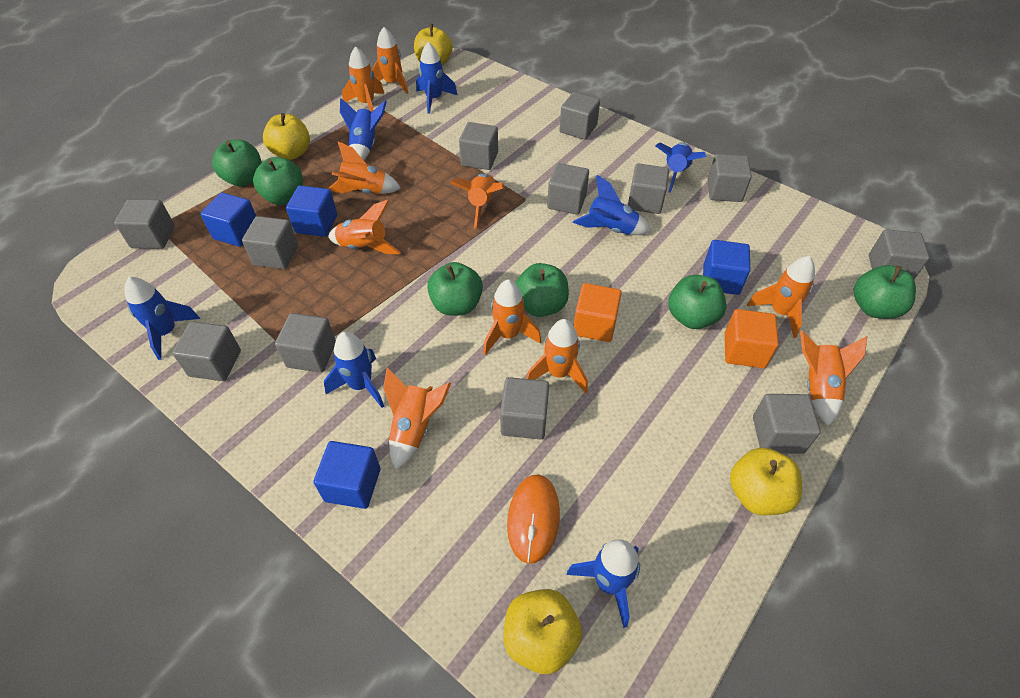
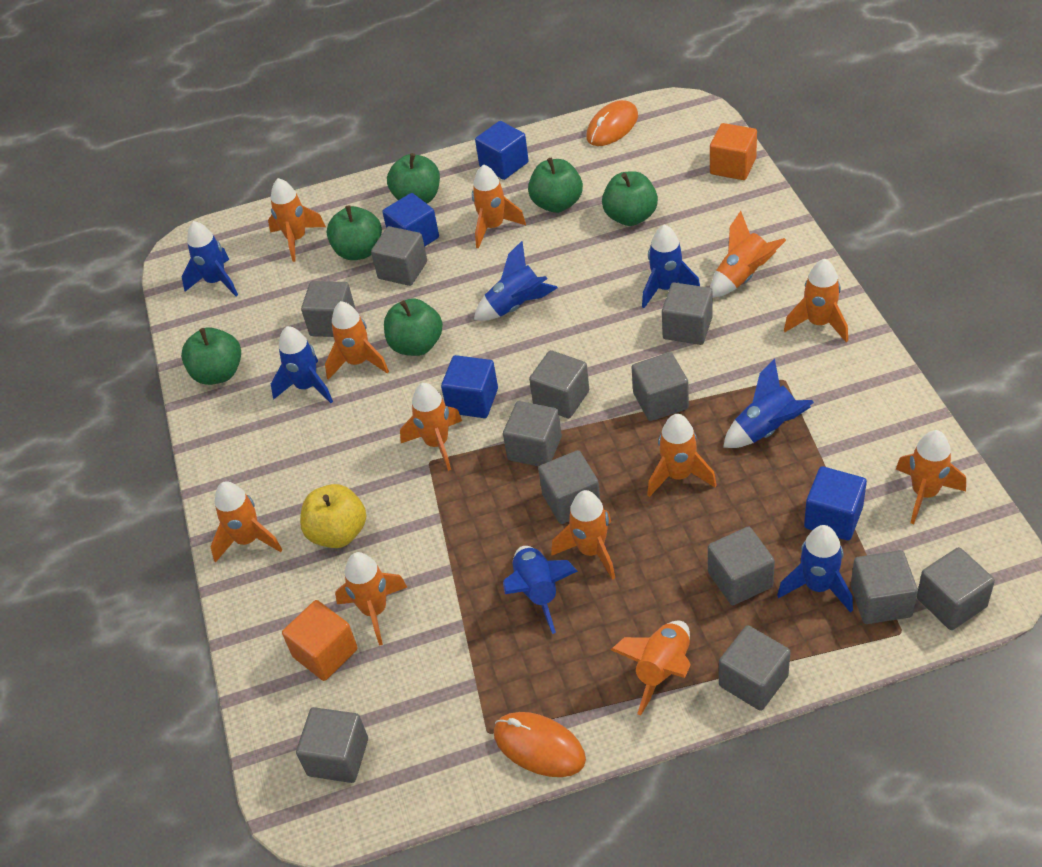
orange mouse: 1 -> 2
orange rocket: 10 -> 12
yellow apple: 4 -> 1

